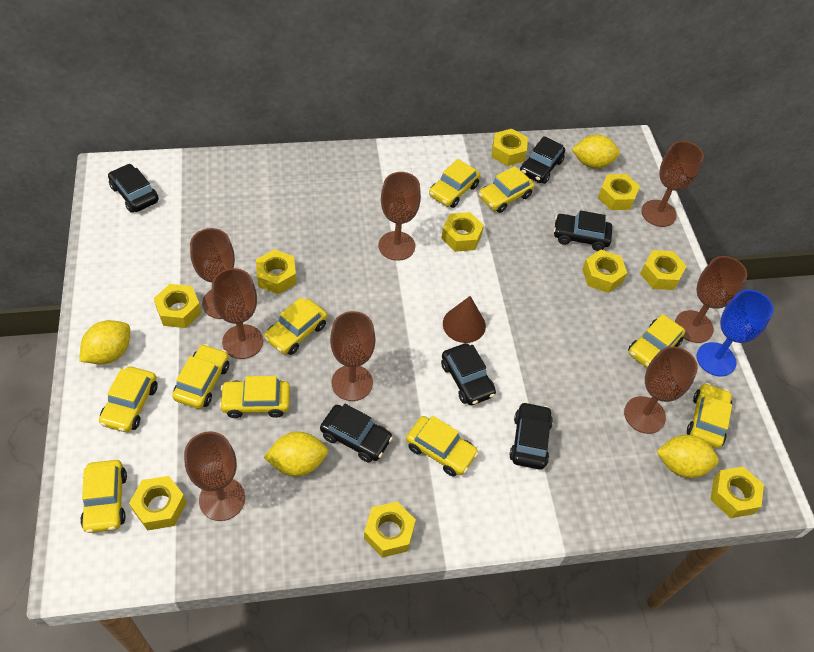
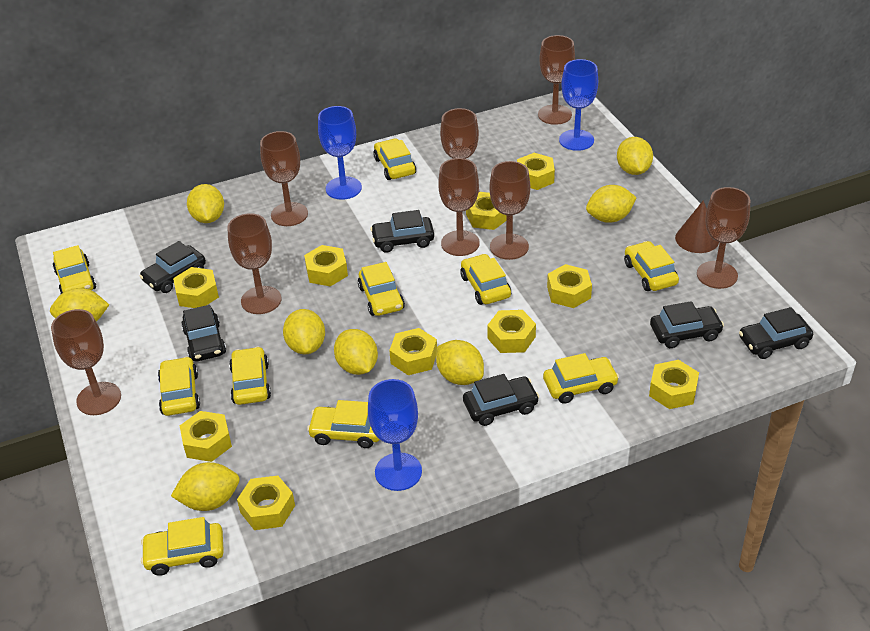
blue goblet: 1 -> 3
yellow lemon: 4 -> 8

